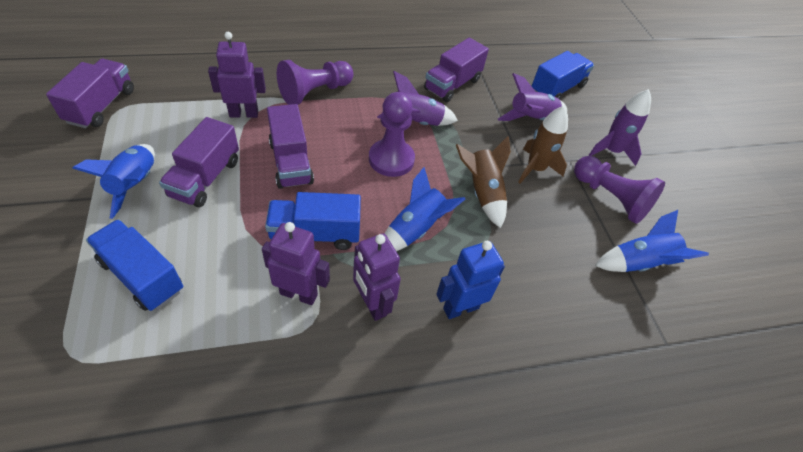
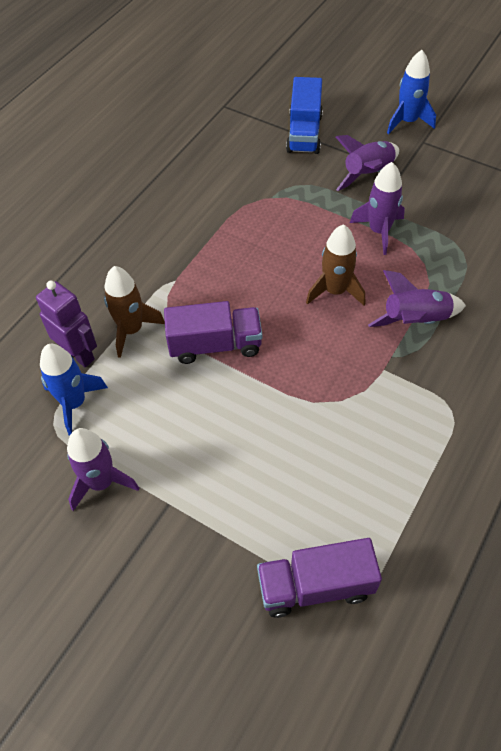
blue robot: 1 -> 0
blue rocket: 3 -> 2
blue truck: 3 -> 1
purple pawn: 3 -> 0
purple robot: 3 -> 1
purple rocket: 3 -> 4
purple truck: 4 -> 2

